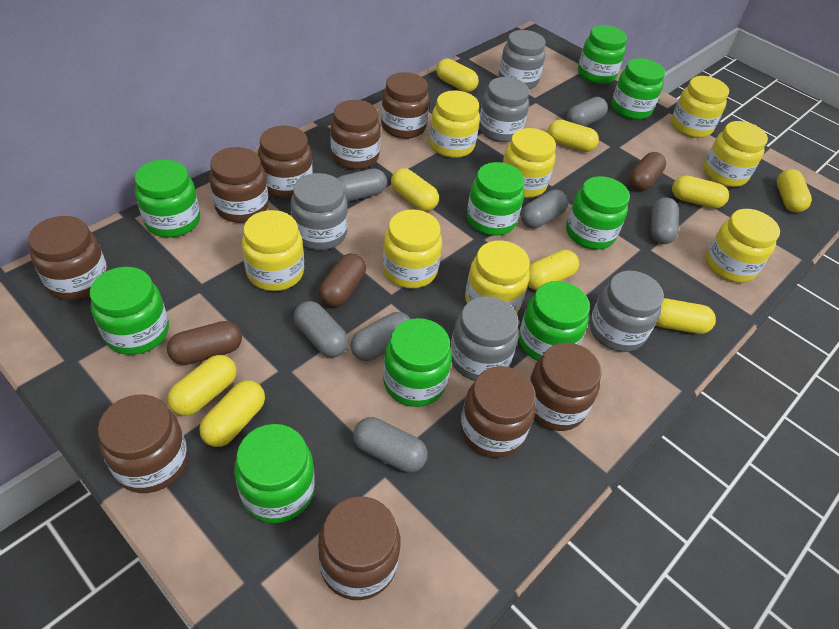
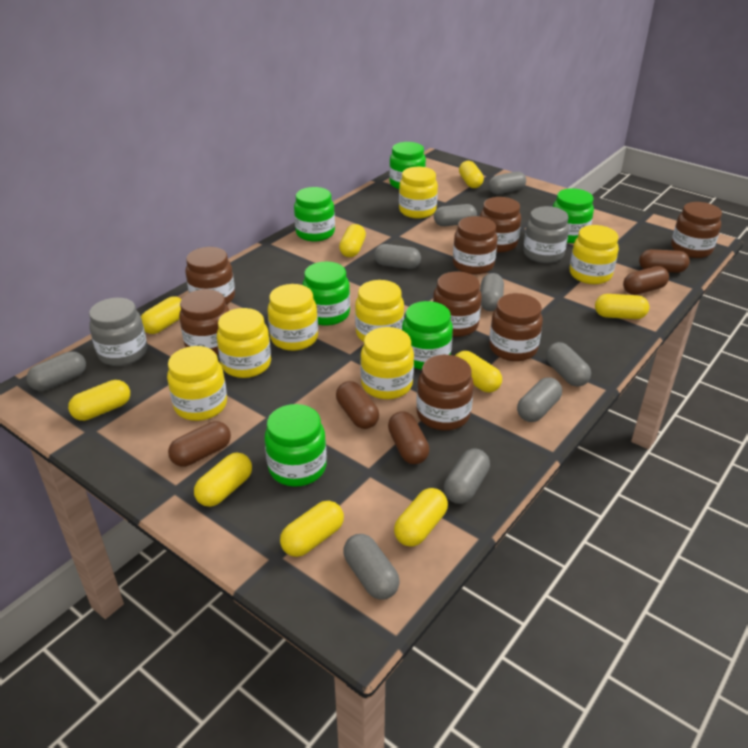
brown capsule: 3 -> 5
brown jar: 9 -> 8
green jar: 9 -> 6
grey capsule: 7 -> 9
grey jar: 5 -> 2
yellow jar: 8 -> 7

